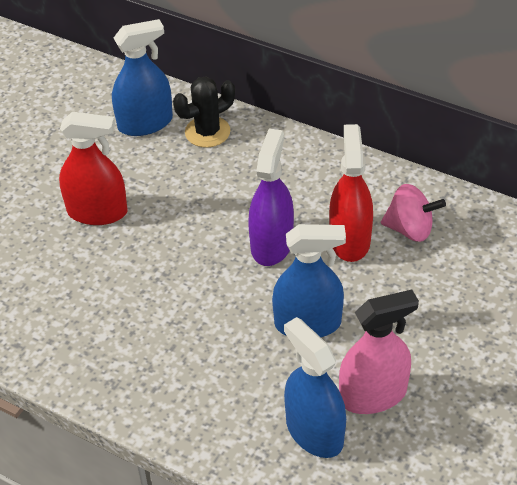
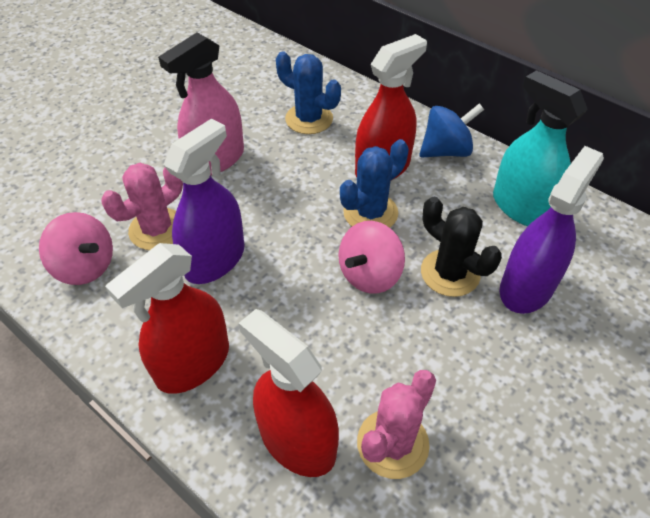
blue cactus: 0 -> 2
blue spinning top: 0 -> 1
blue spray bottle: 3 -> 0
pink cactus: 0 -> 2
pink spinning top: 1 -> 2
purple spray bottle: 1 -> 2
red spray bottle: 2 -> 3
turquoise spray bottle: 0 -> 1

